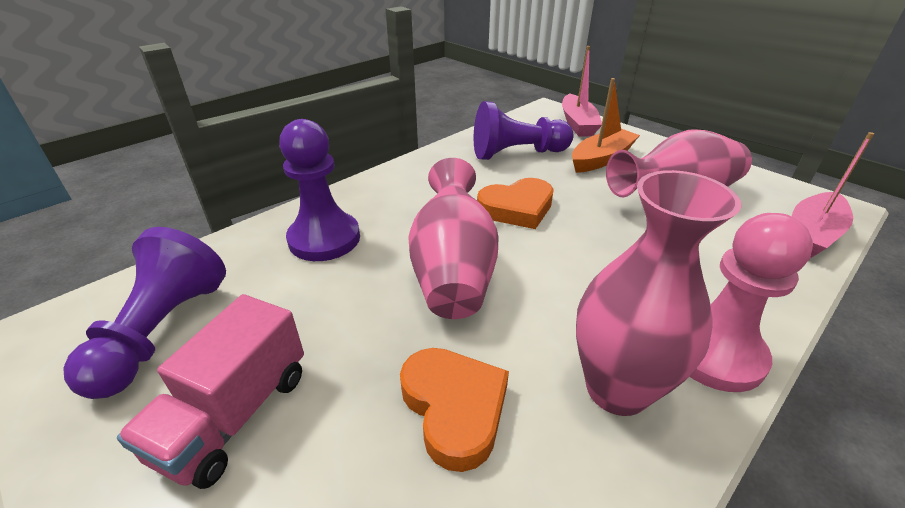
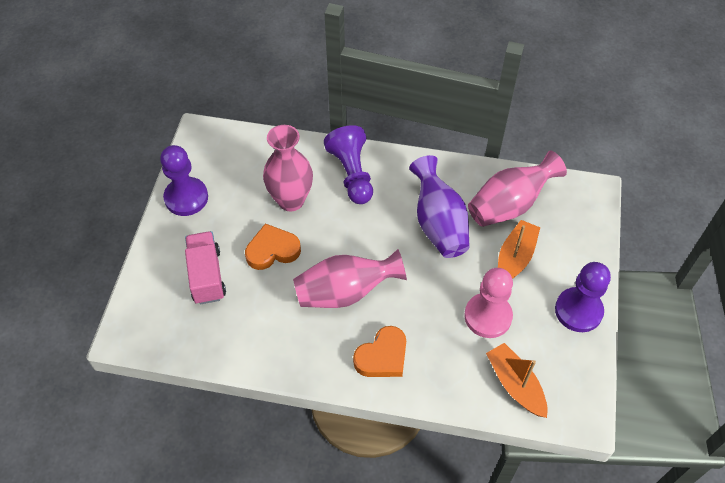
orange boat: 1 -> 2
pink boat: 2 -> 0
purple vase: 0 -> 1

